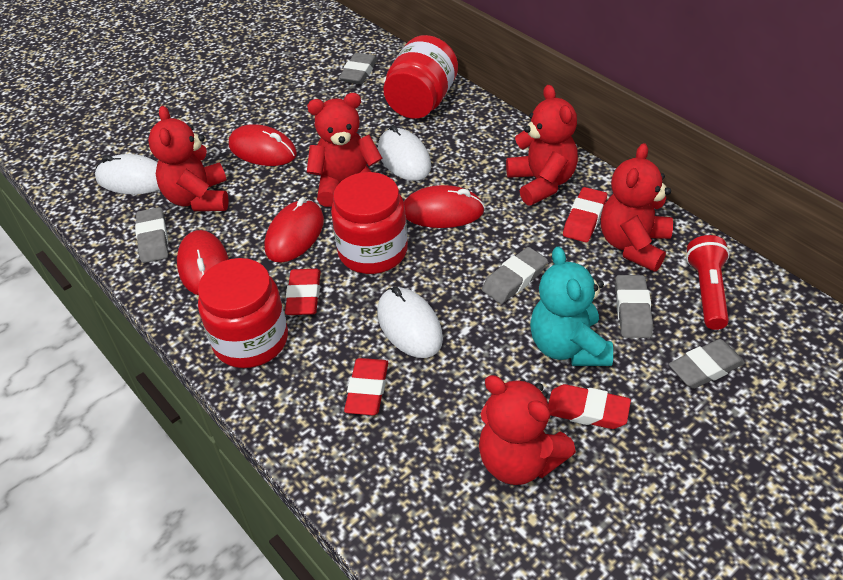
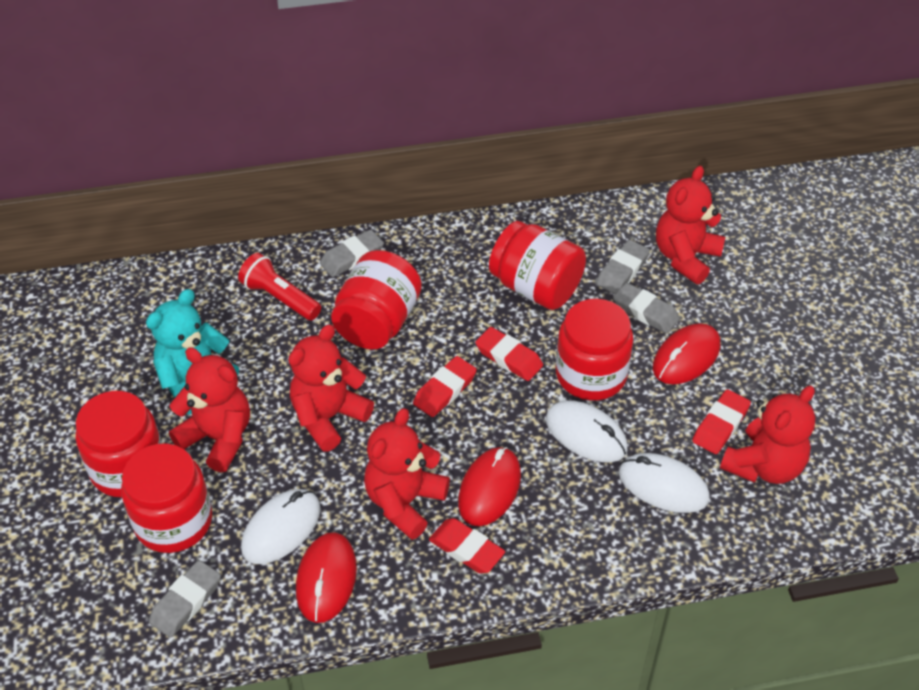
grey eraser: 5 -> 4
red jar: 3 -> 5
red mouse: 4 -> 3

